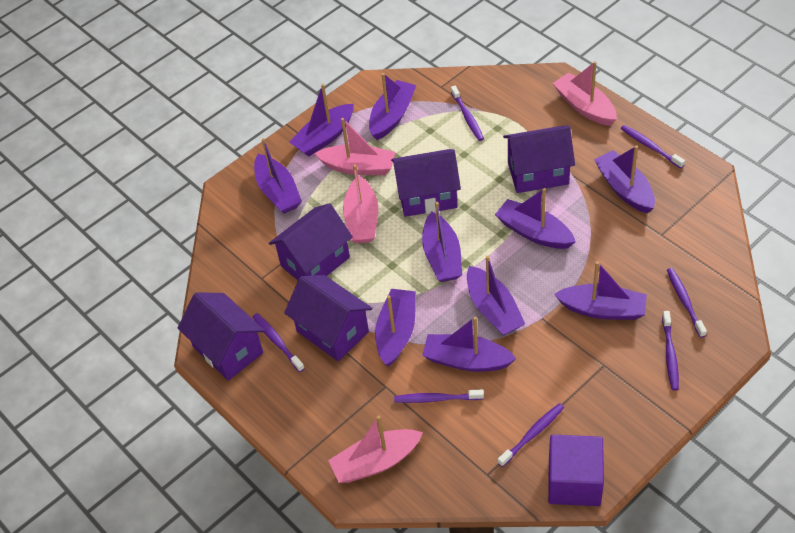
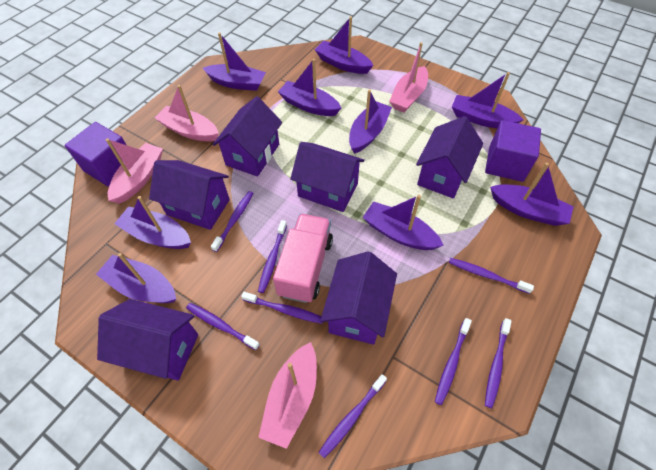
pink truck: 0 -> 1
purple boat: 10 -> 9
purple cube: 1 -> 2
purple house: 5 -> 6
purple toothbrush: 7 -> 8

